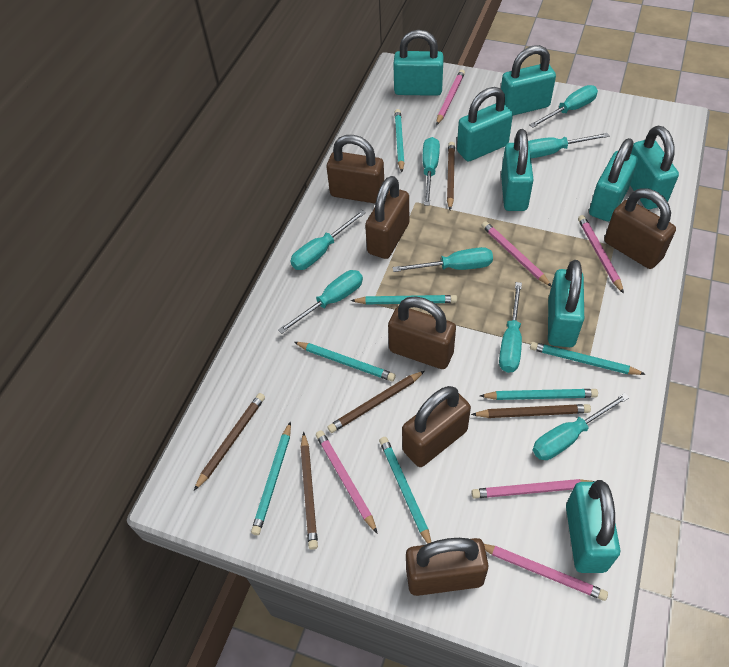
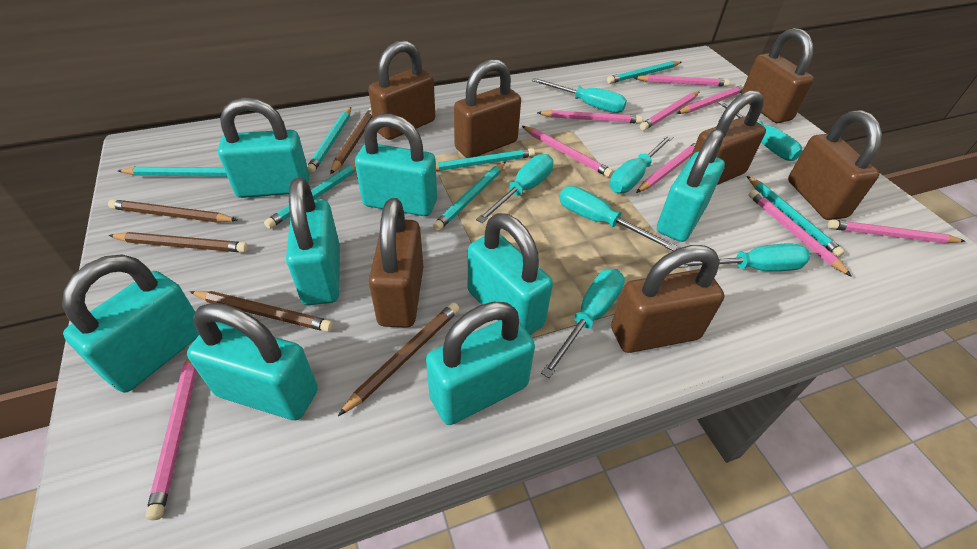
brown padlock: 6 -> 7
pink pencil: 6 -> 9
turquoise screwdriver: 8 -> 7

